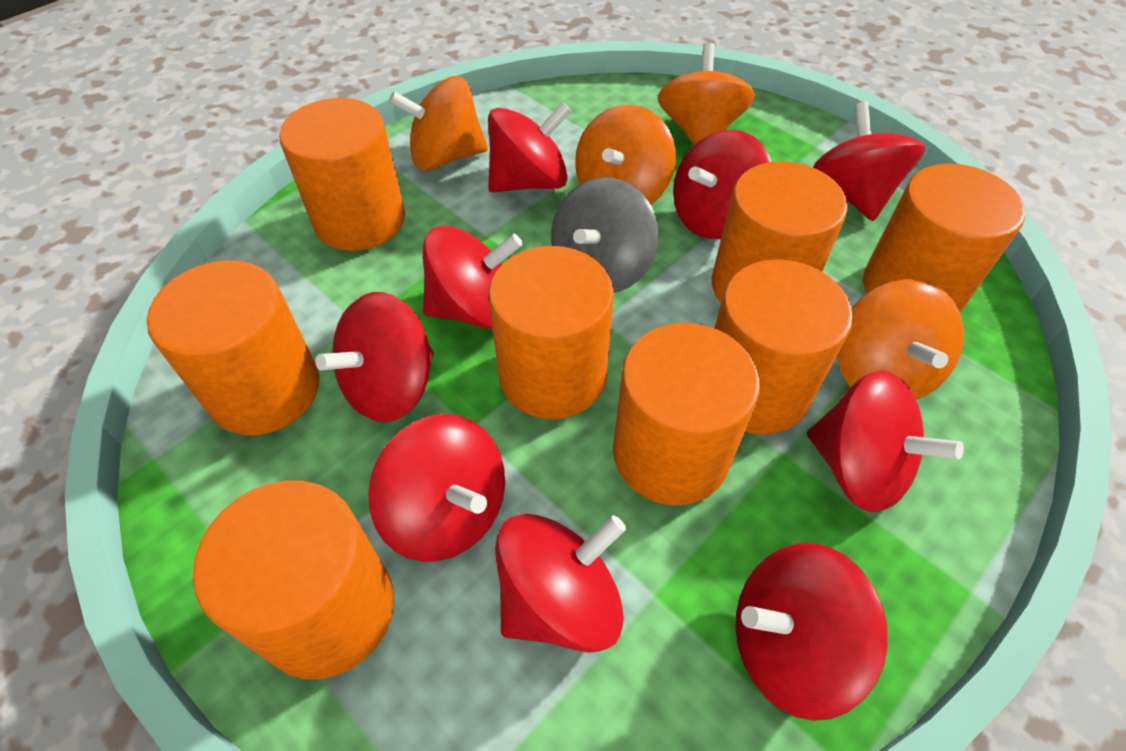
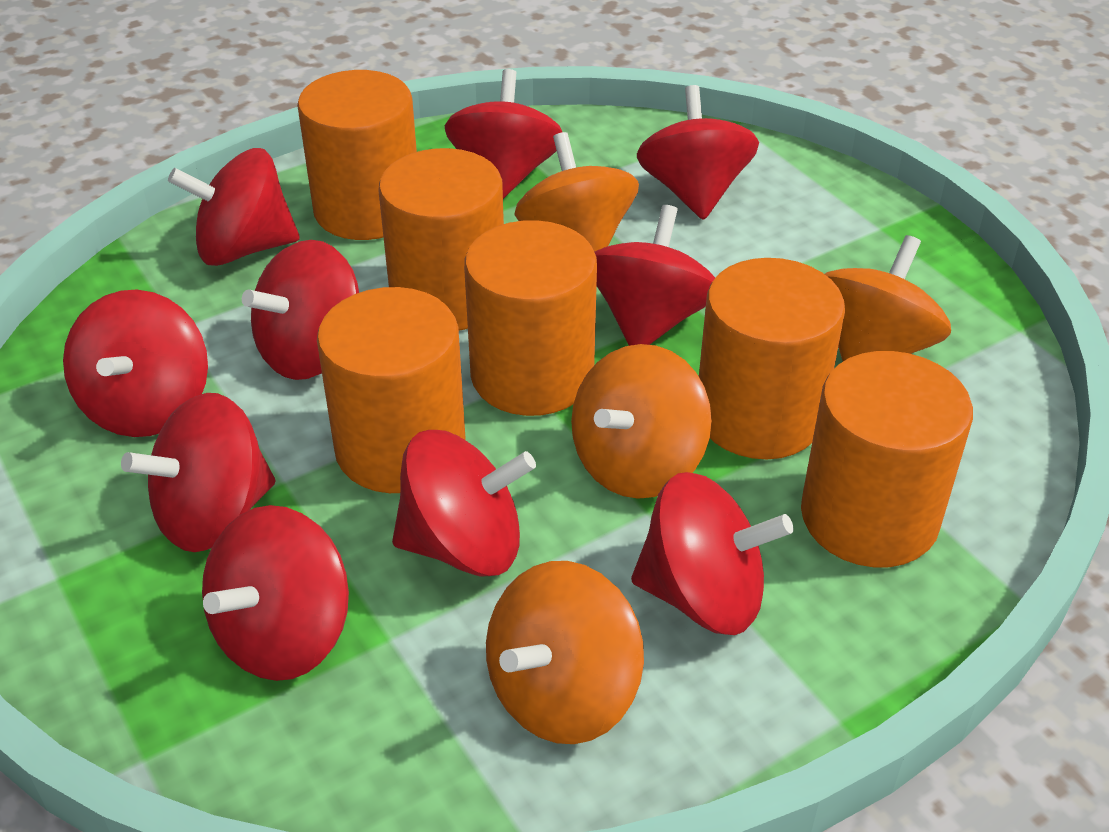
grey spinning top: 1 -> 0
orange cylinder: 8 -> 6
red spinning top: 9 -> 10

